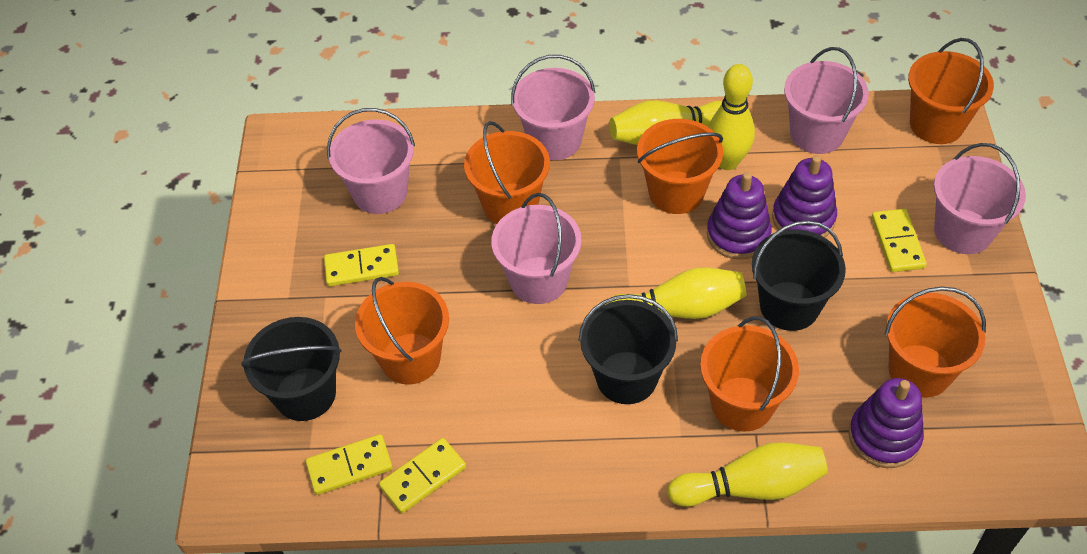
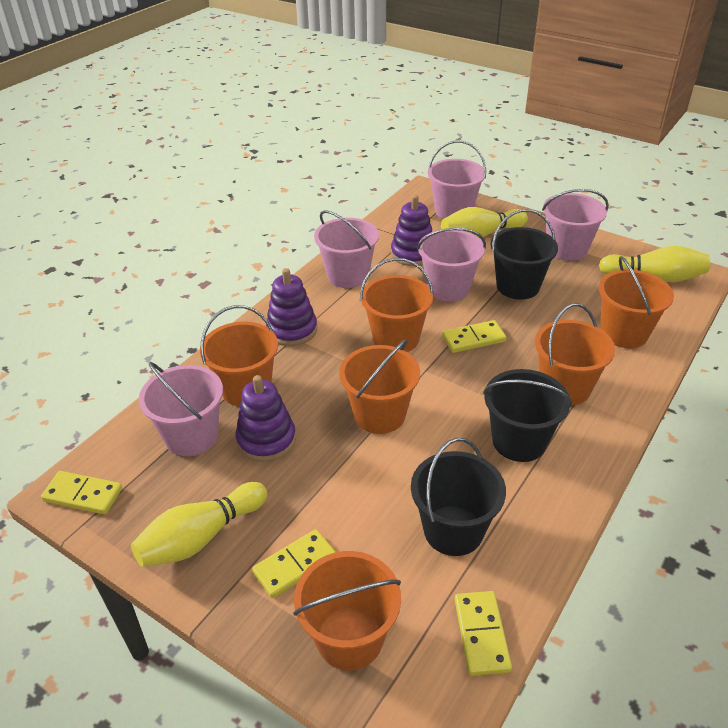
yellow bowling pin: 4 -> 3

